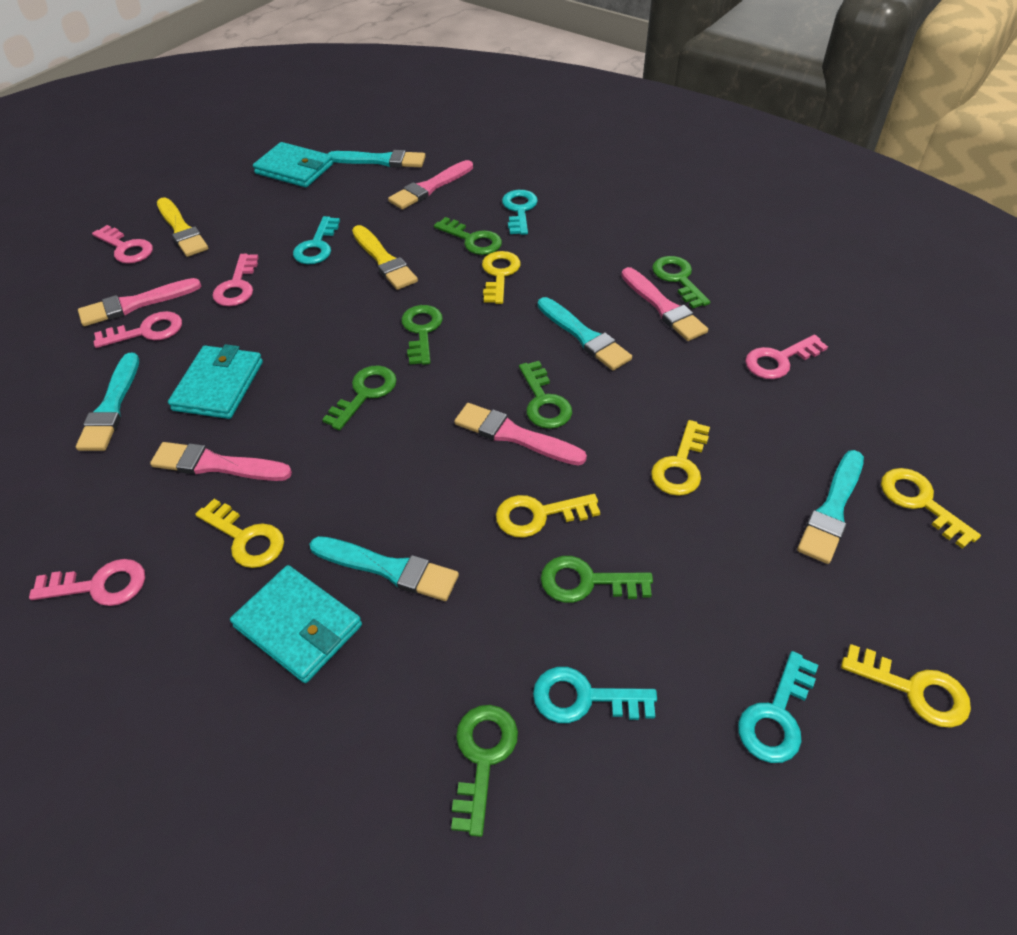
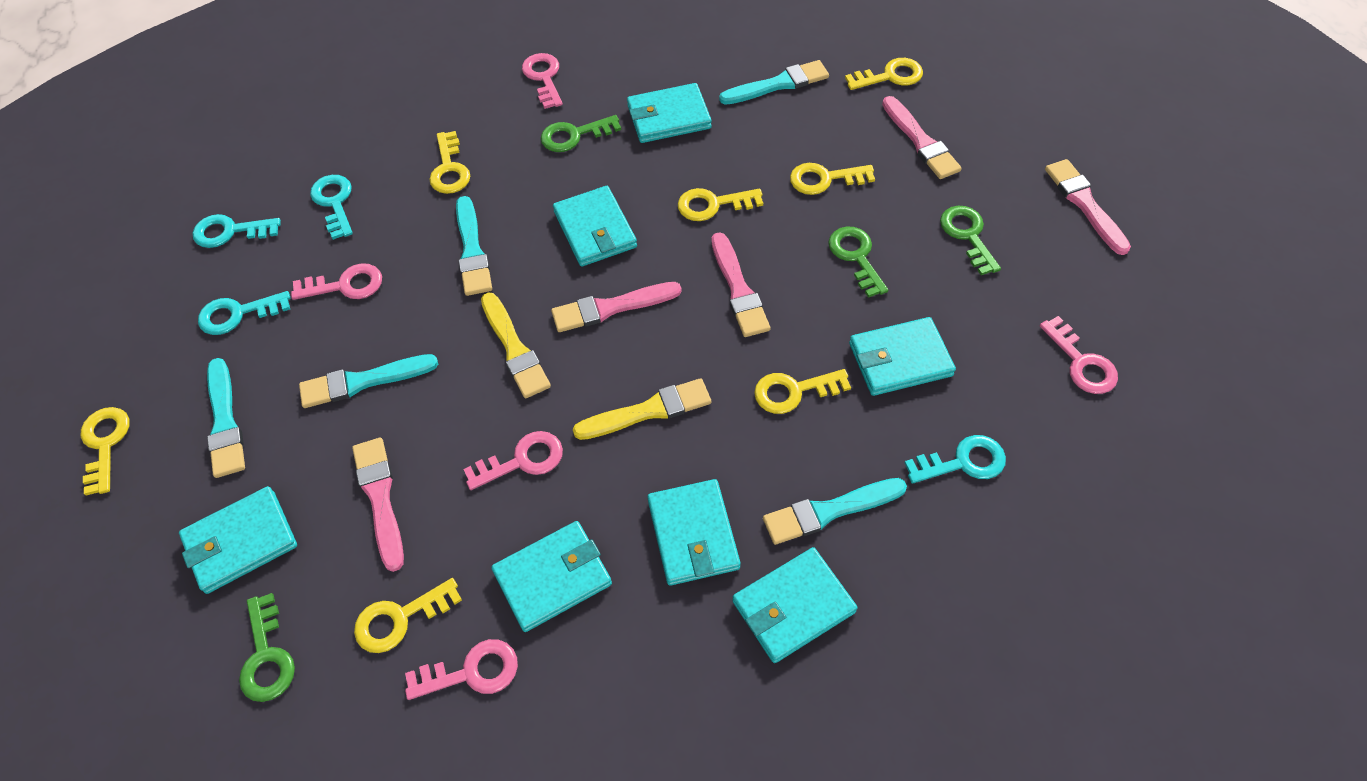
green key: 7 -> 4
turquoise wallet: 3 -> 7
yellow key: 6 -> 7

